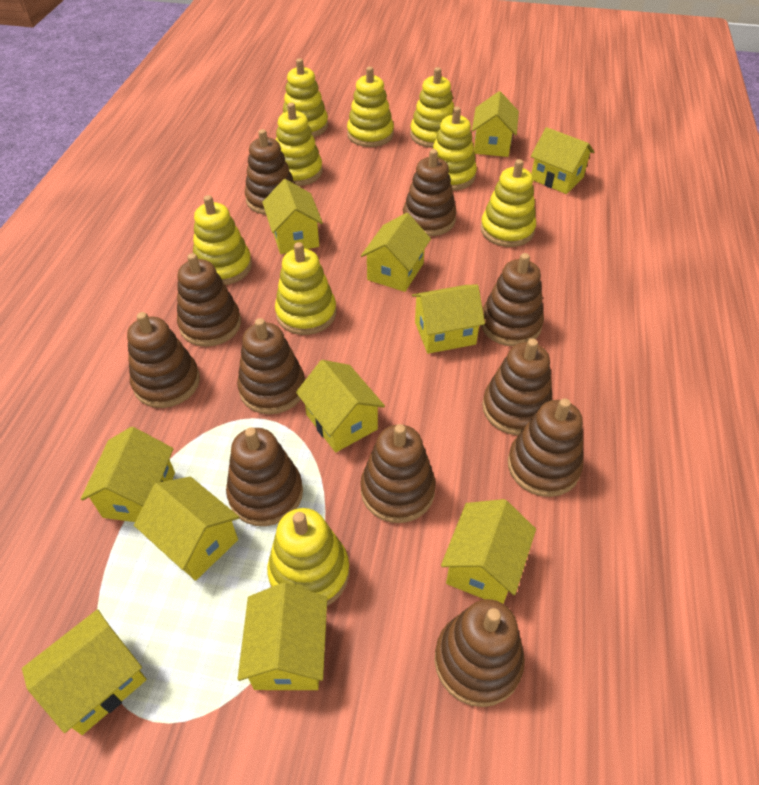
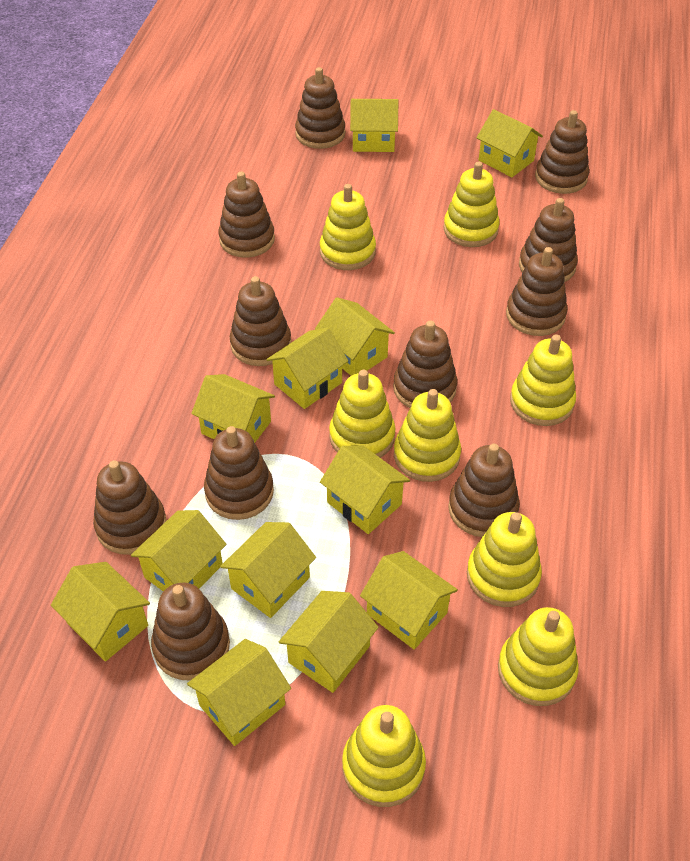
yellow house: 11 -> 12
yellow stacking toy: 9 -> 8

